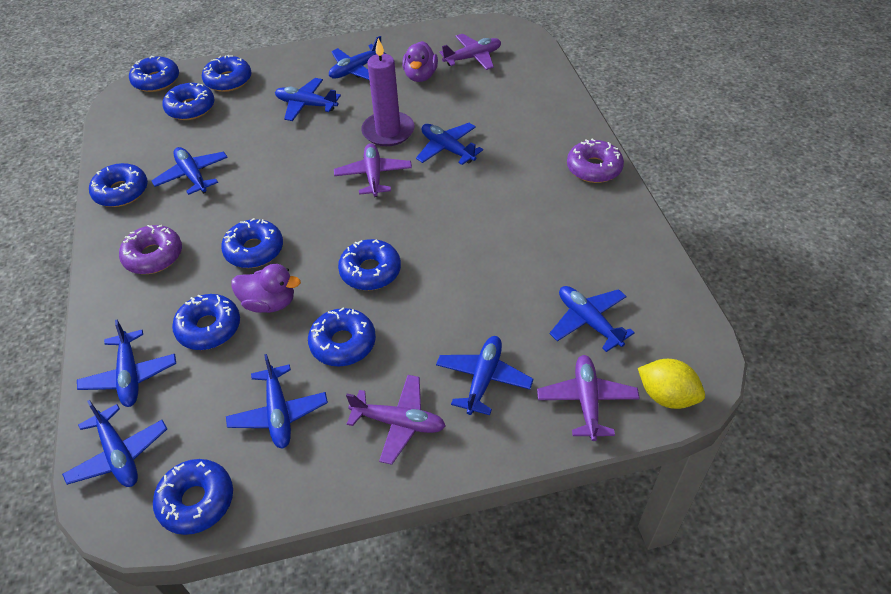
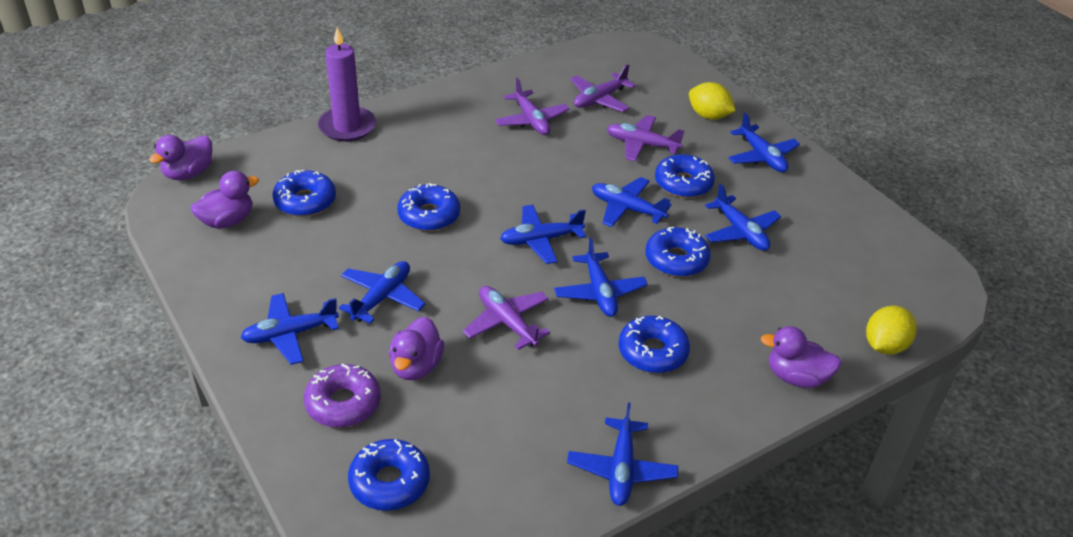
blue donut: 9 -> 6
blue plane: 9 -> 8
purple donut: 2 -> 1
purple duck: 2 -> 4
yellow lemon: 1 -> 2

